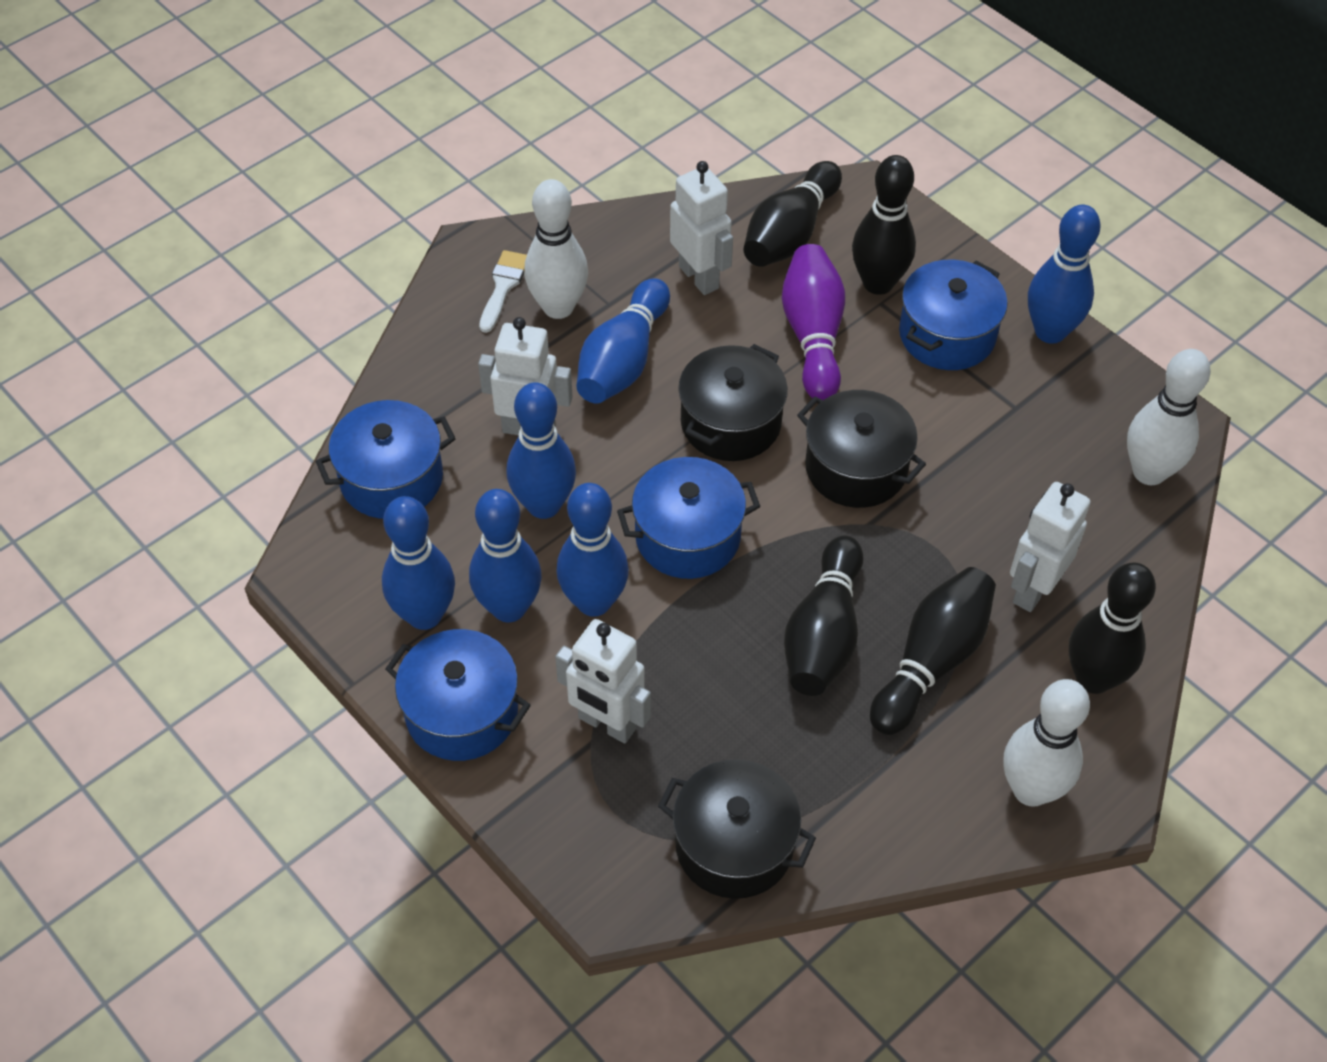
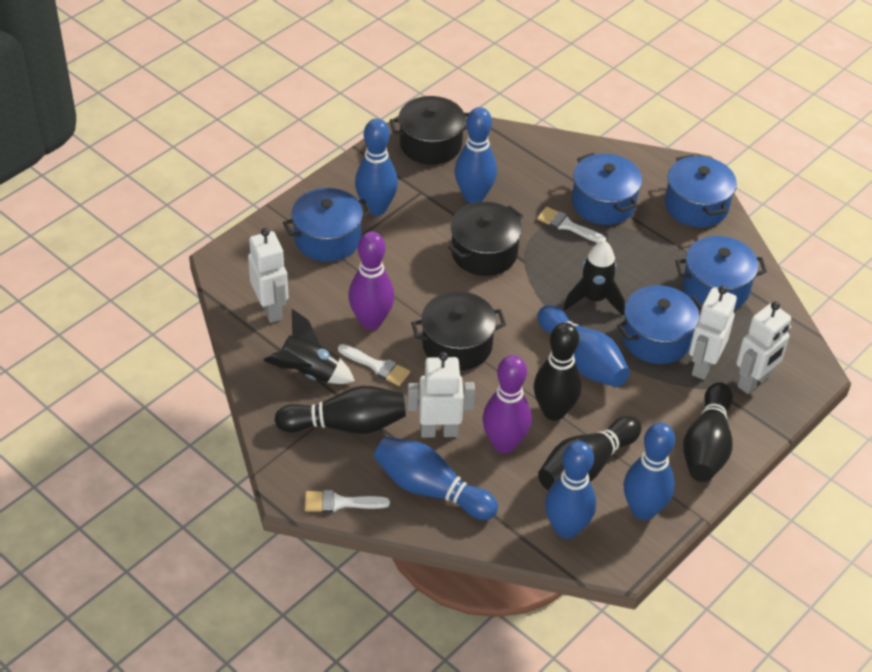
black bowling pin: 5 -> 4
black rocket: 0 -> 2
blue pot: 4 -> 5
purple bowling pin: 1 -> 2
white bowling pin: 3 -> 0
white brush: 1 -> 3

